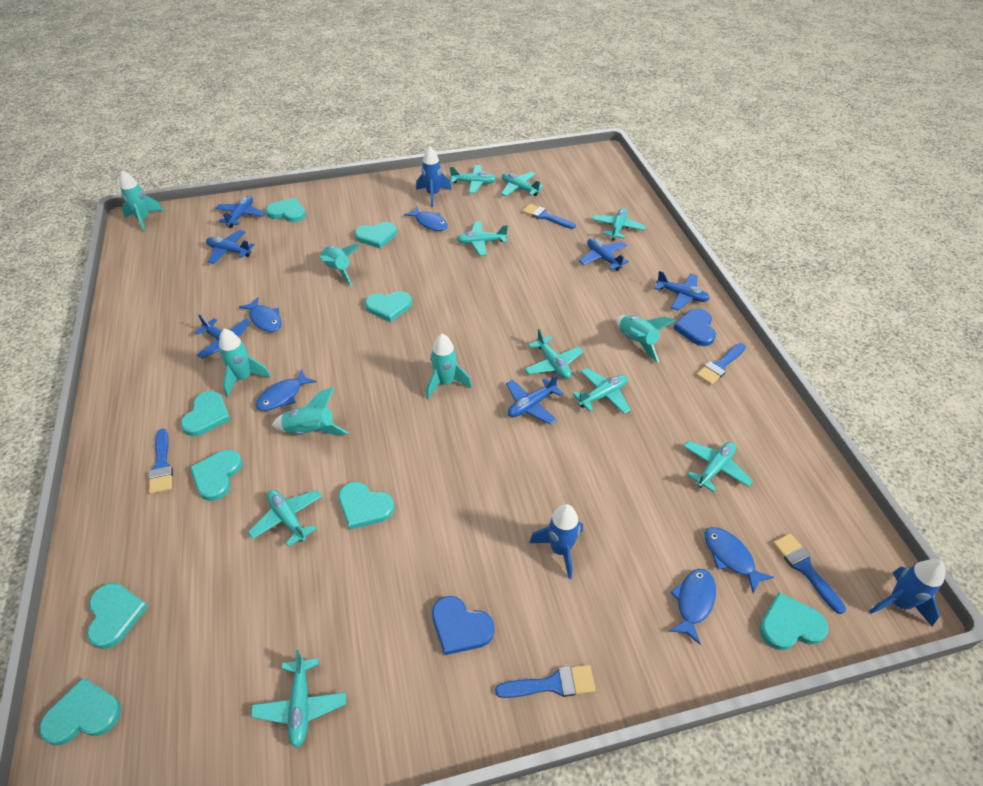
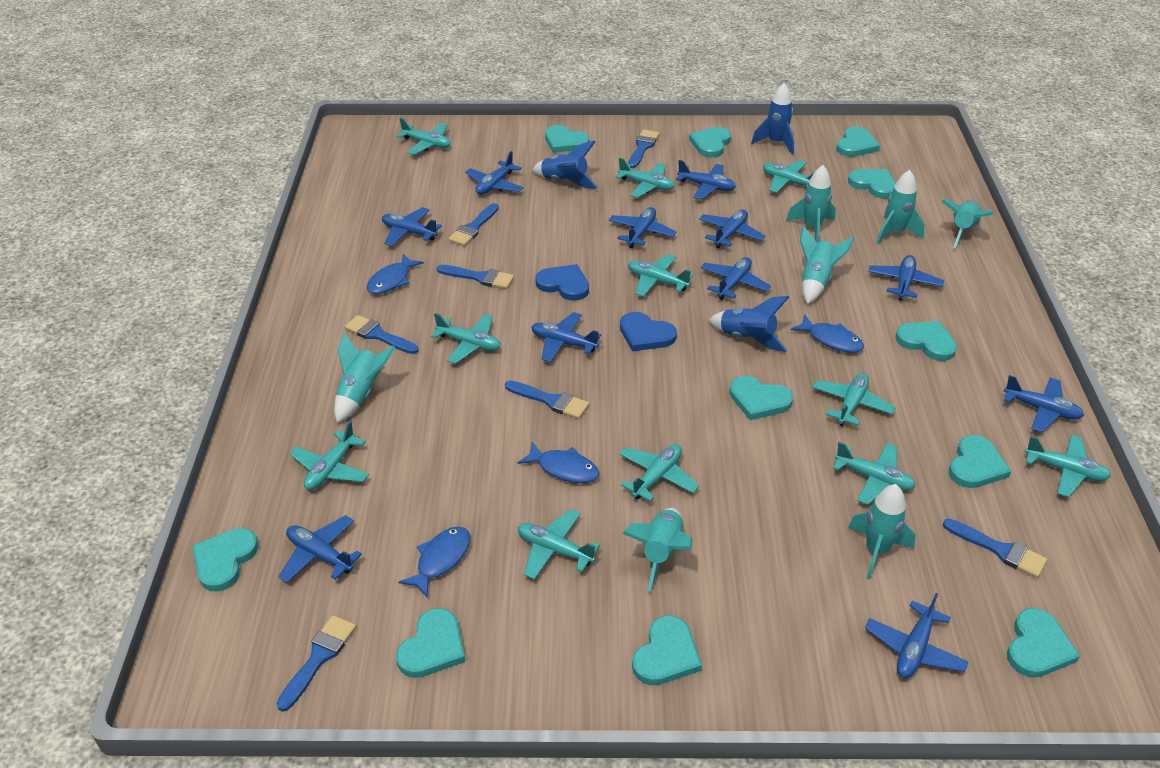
blue brush: 5 -> 7
blue fish: 5 -> 4
blue plane: 6 -> 11
turquoise heart: 9 -> 11
turquoise plane: 9 -> 11
turquoise rocket: 6 -> 7

